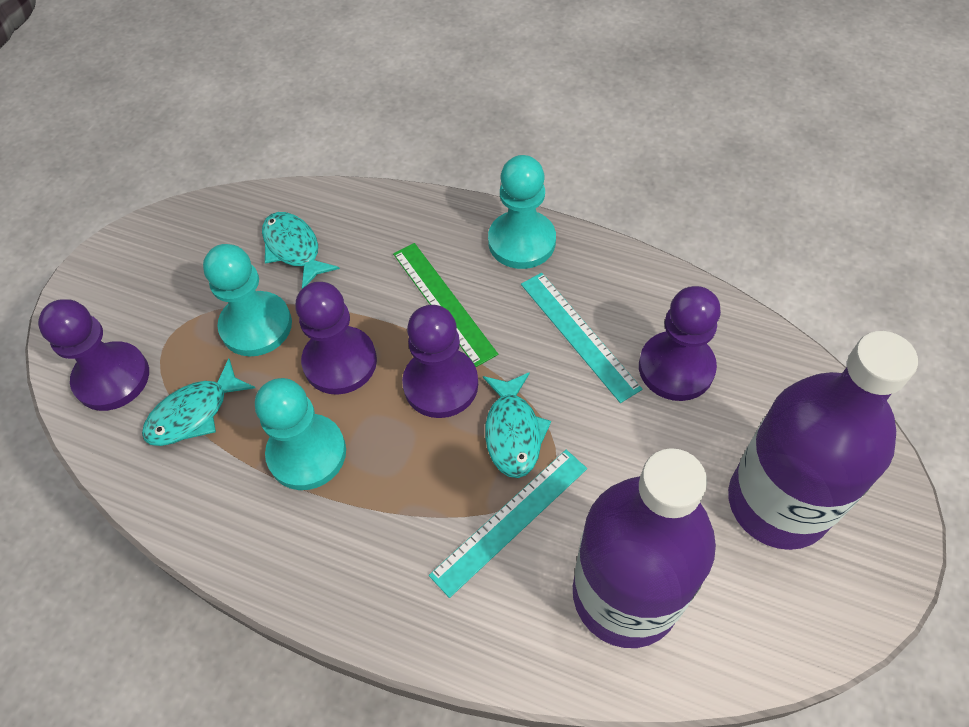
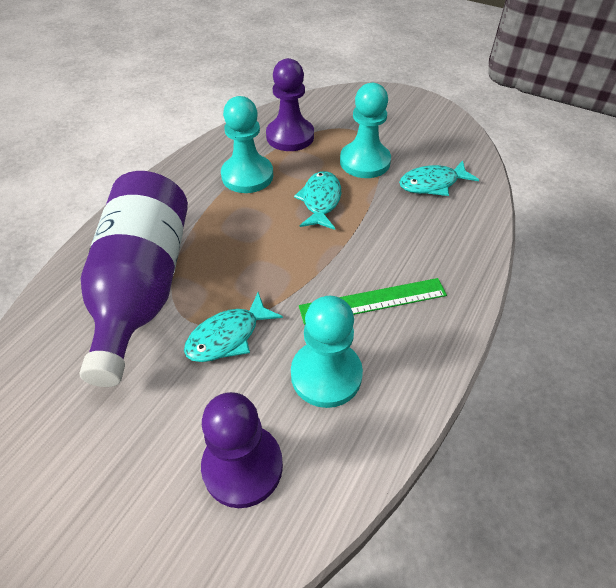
purple bottle: 2 -> 1
purple pawn: 4 -> 2
turquoise ruler: 2 -> 0

